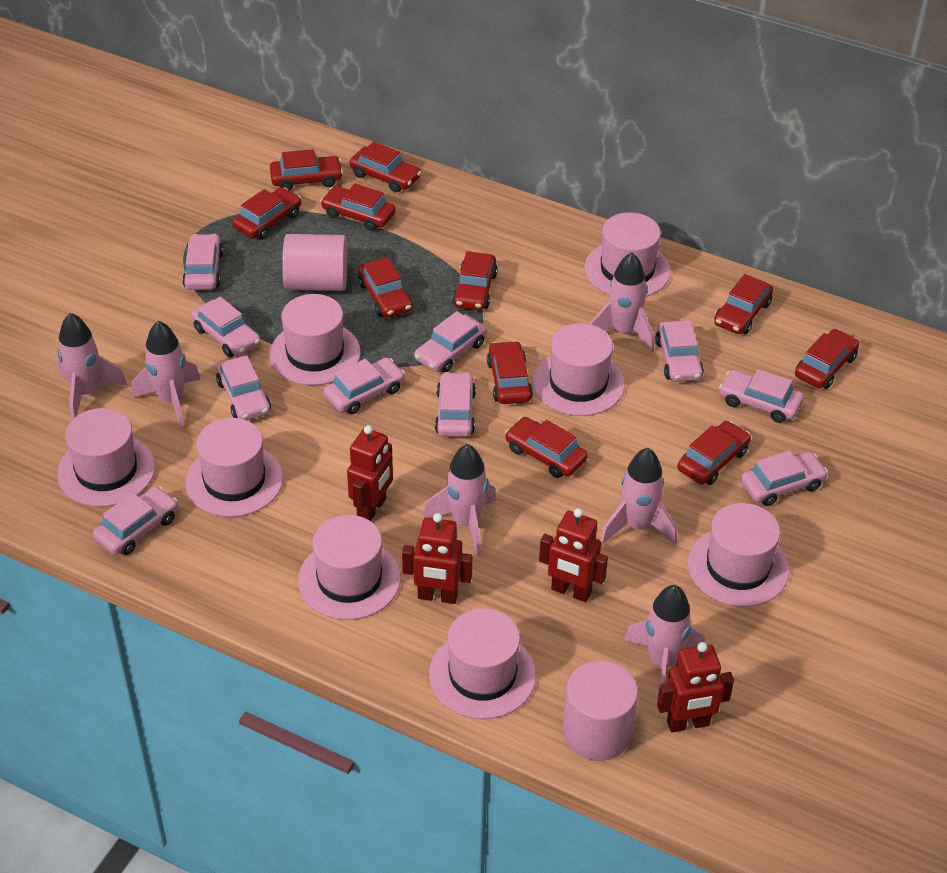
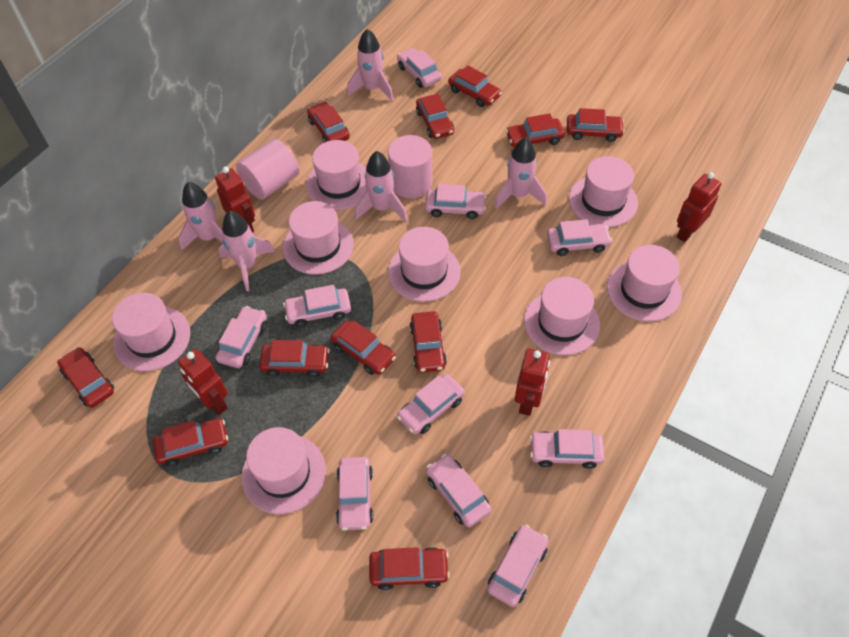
pink rocket: 6 -> 5

